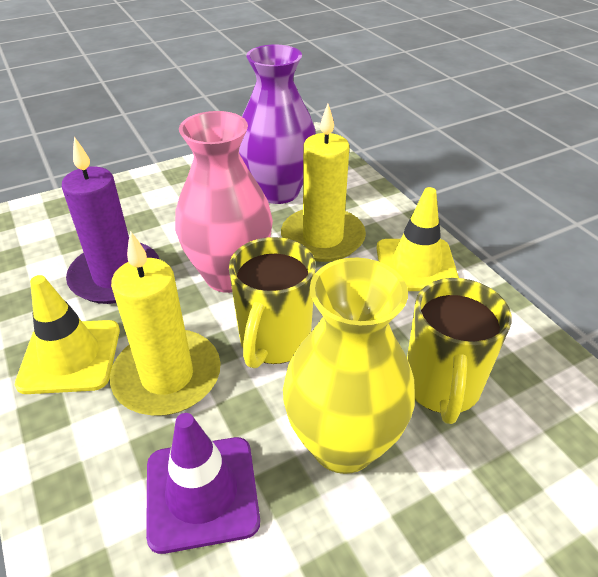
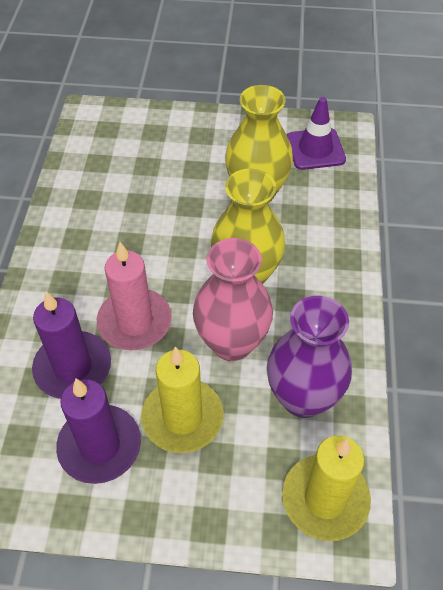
pink candle: 0 -> 1
purple candle: 1 -> 2
yellow mug: 2 -> 0
yellow traffic cone: 2 -> 0
yellow vase: 1 -> 2

